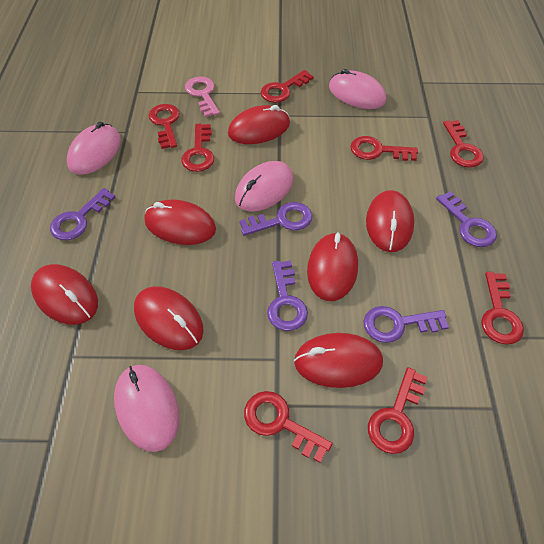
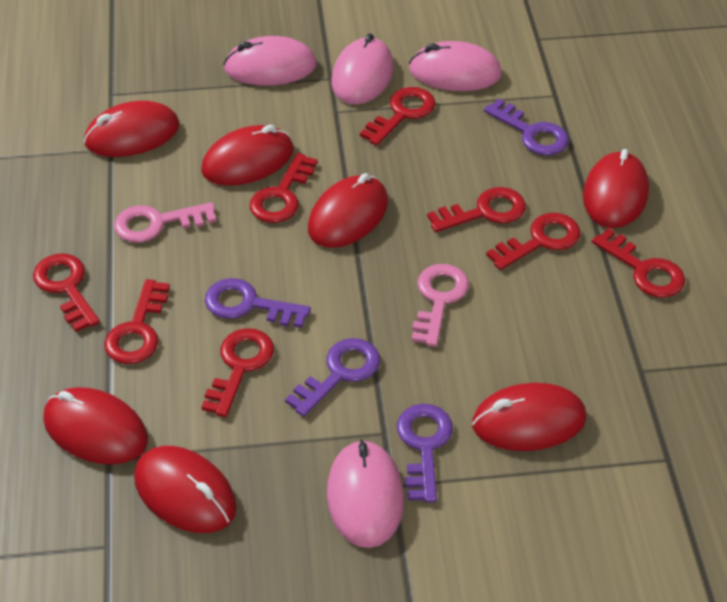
pink key: 1 -> 2
purple key: 5 -> 4

